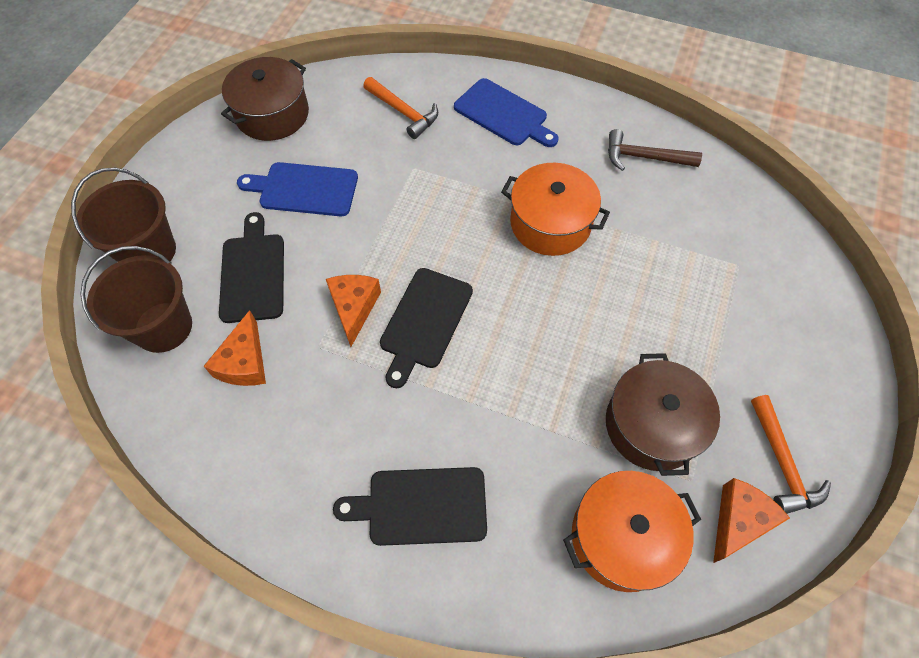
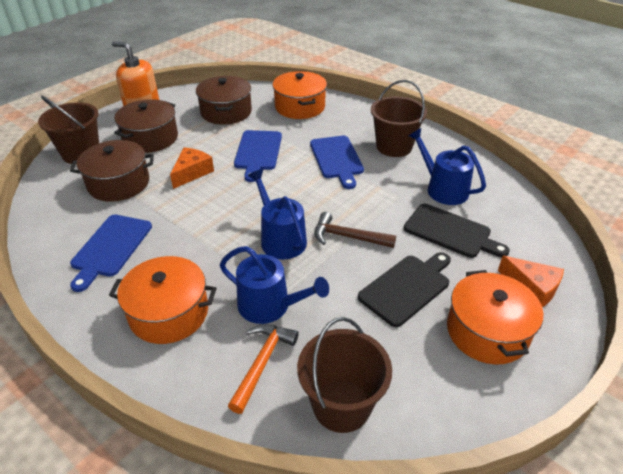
black cutting board: 3 -> 2
blue cutting board: 2 -> 3
blue watering can: 0 -> 3
brown bucket: 2 -> 3
brown pot: 2 -> 3
orange cheese: 3 -> 2
orange hammer: 2 -> 1
orange pot: 2 -> 3
orange soap dispenser: 0 -> 1

